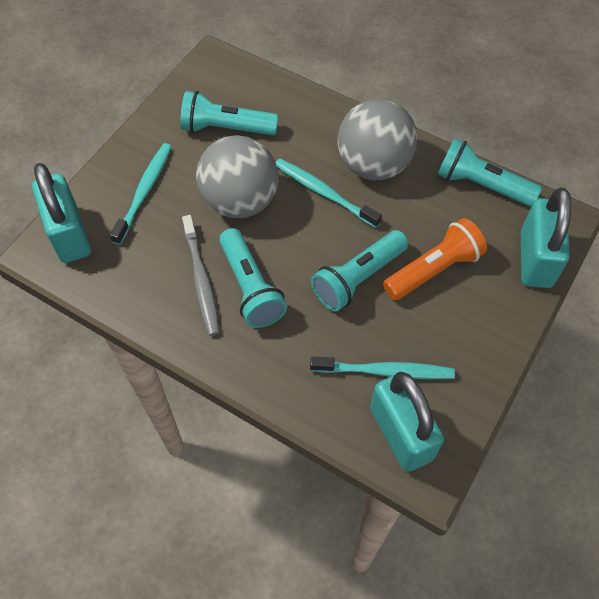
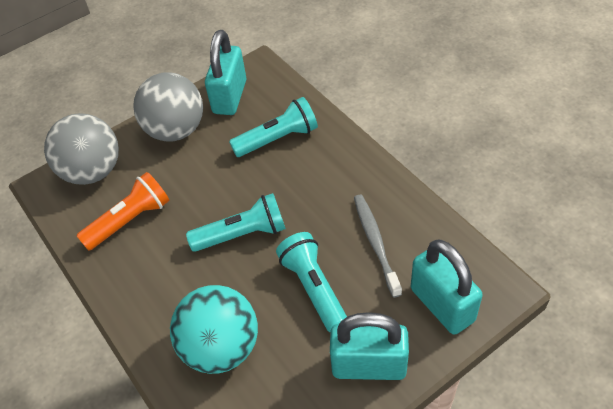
turquoise ball: 0 -> 1
turquoise flashlight: 4 -> 3
turquoise toothbrush: 3 -> 0

